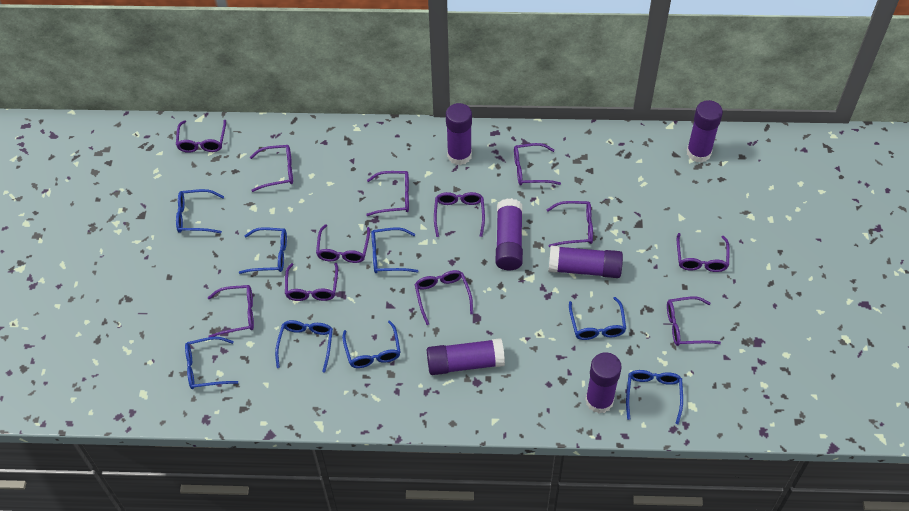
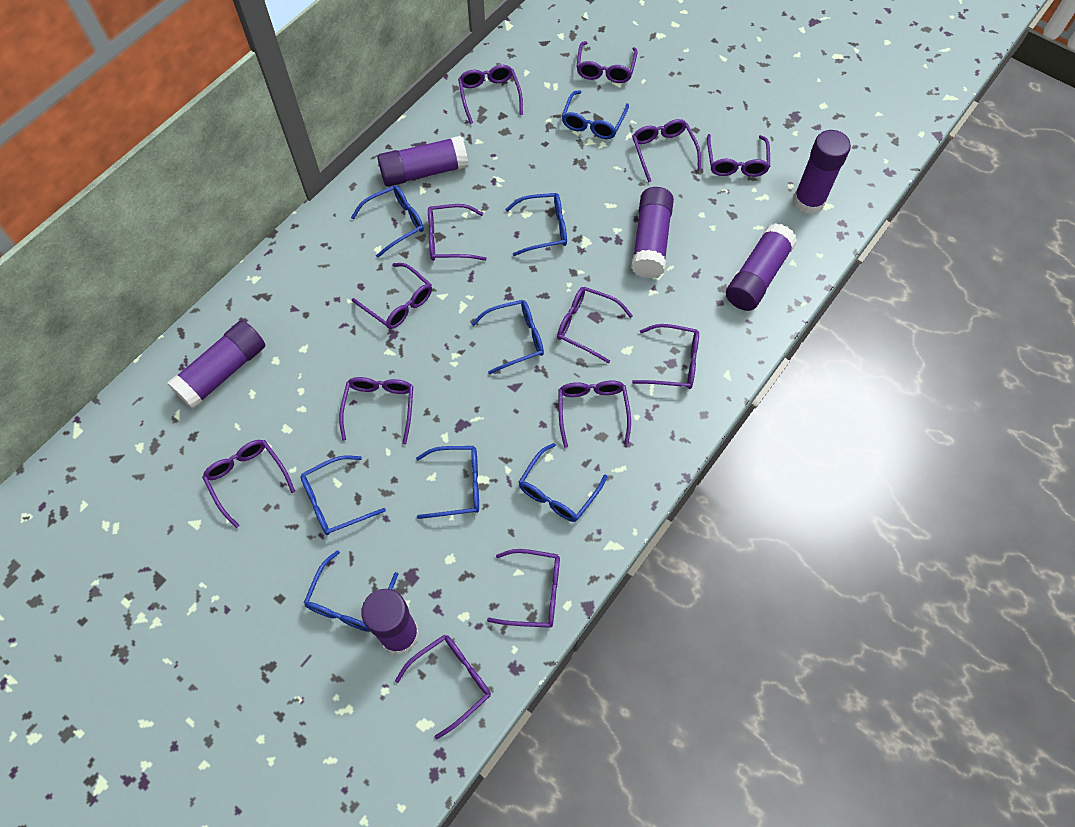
purple glasses: 12 -> 13

